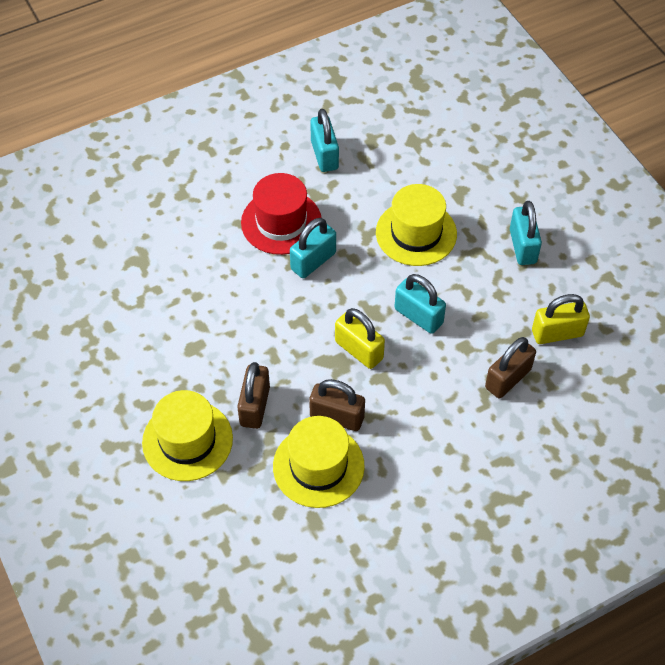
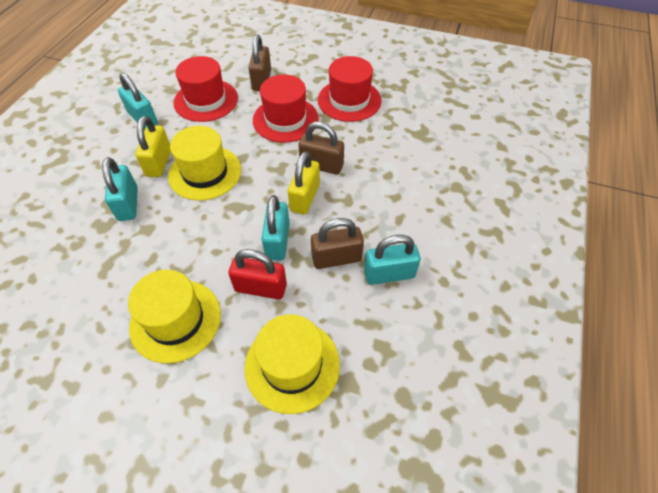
red hat: 1 -> 3
red padlock: 0 -> 1

